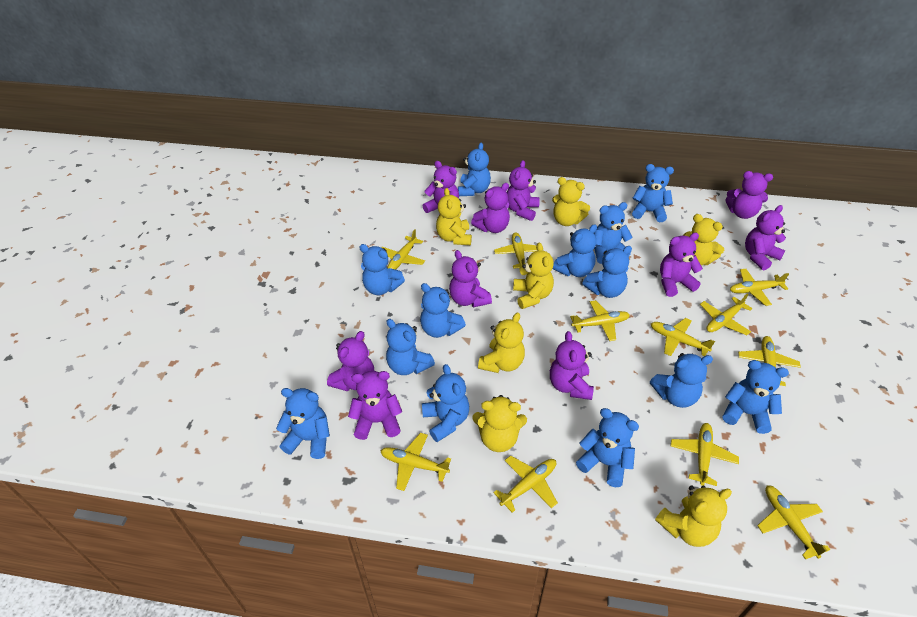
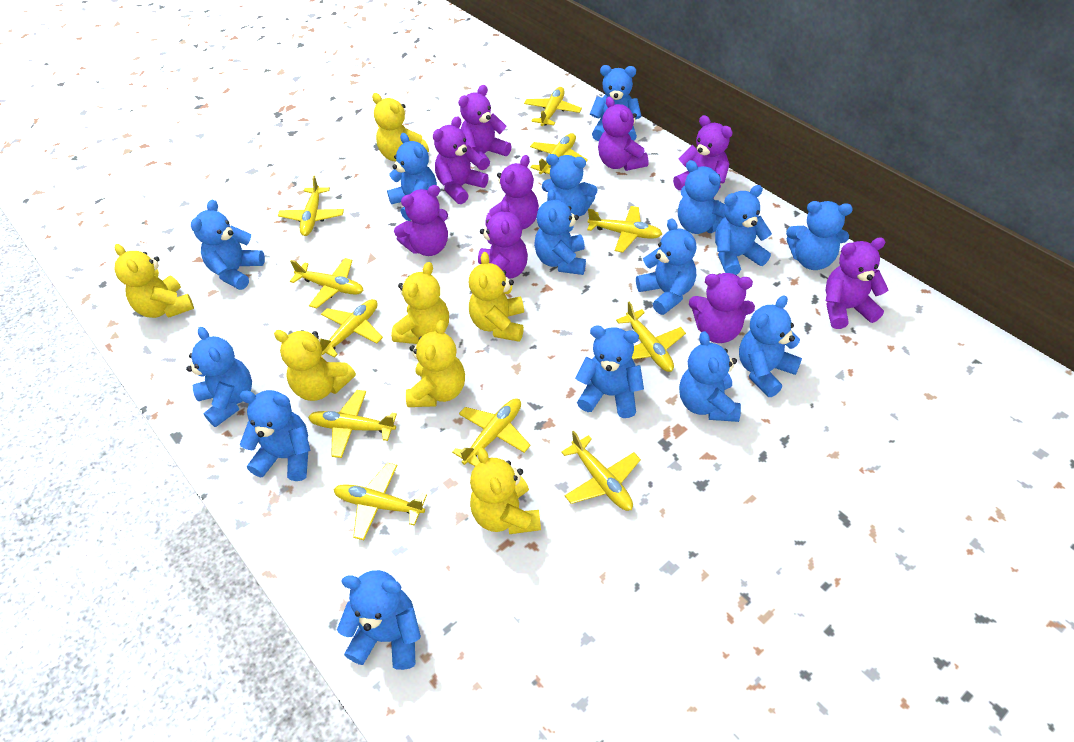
blue teddy bear: 13 -> 15
purple teddy bear: 10 -> 9

